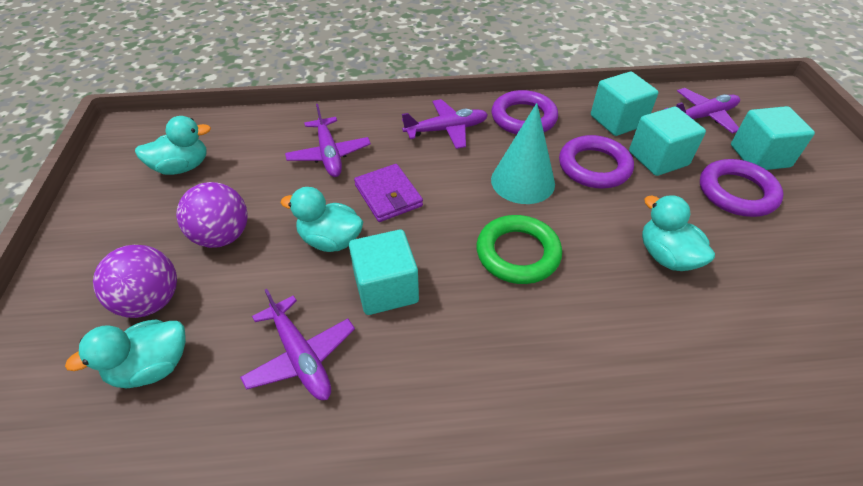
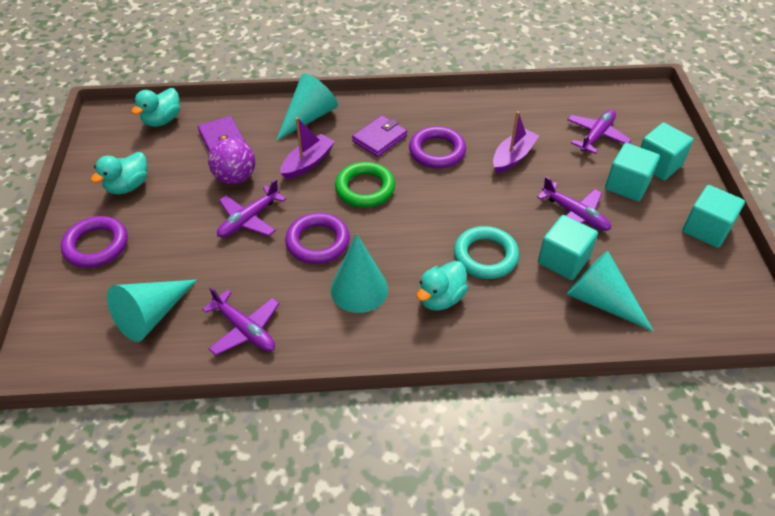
purple ball: 2 -> 1
purple boat: 0 -> 2
purple wallet: 1 -> 2
turquoise cone: 1 -> 4
turquoise duck: 4 -> 3
turquoise ring: 0 -> 1

